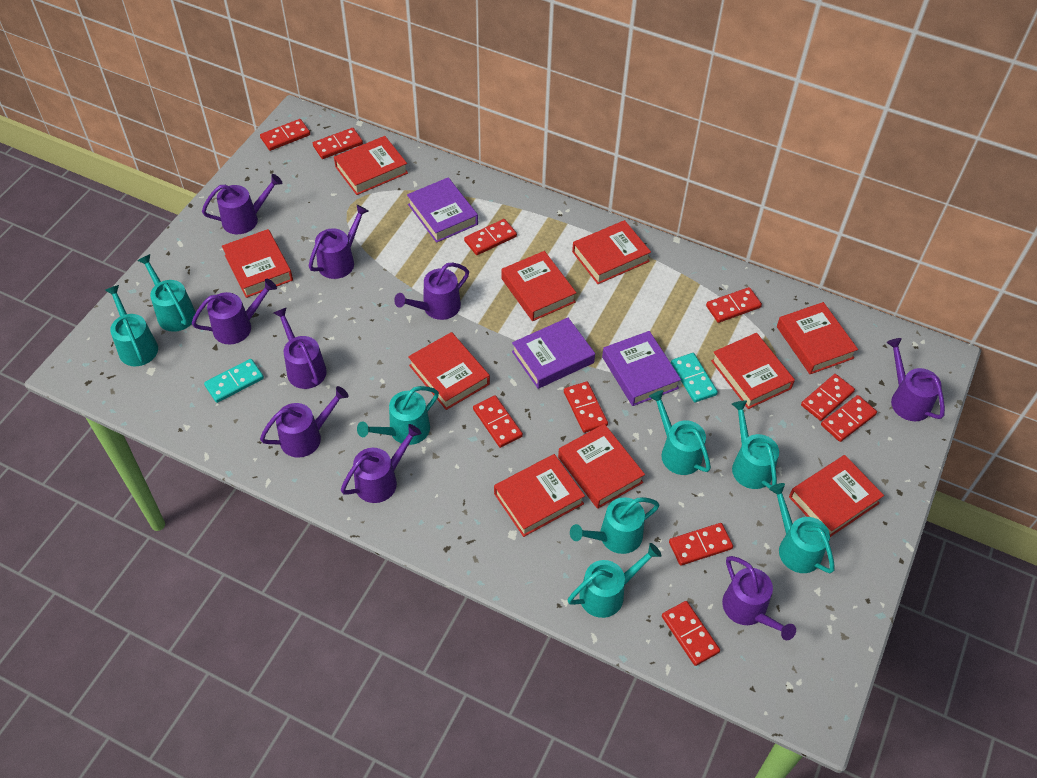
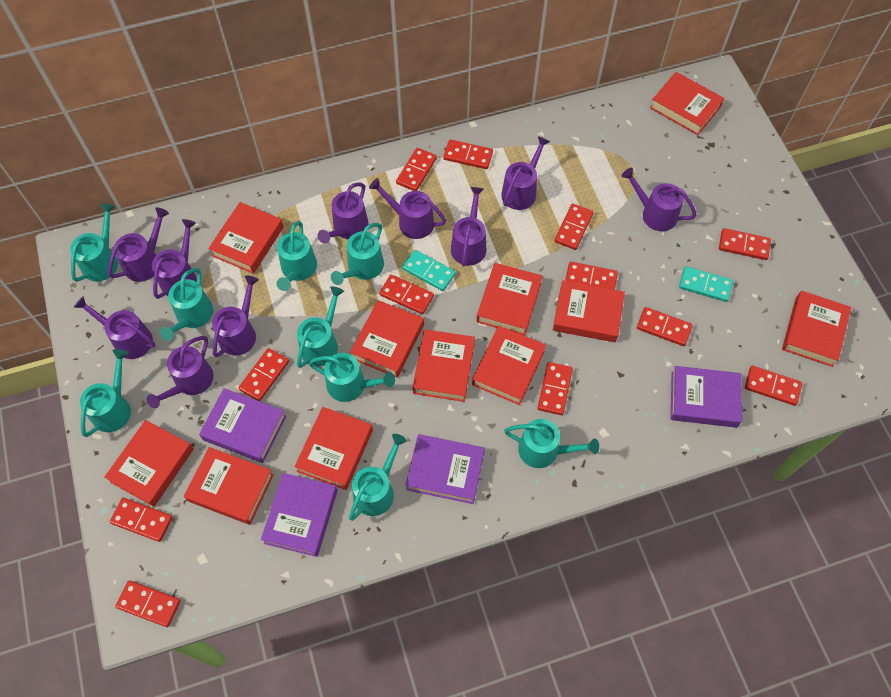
purple book: 3 -> 4
purple watering can: 9 -> 10
red book: 10 -> 11
red domino: 10 -> 12
turquoise watering can: 8 -> 9

